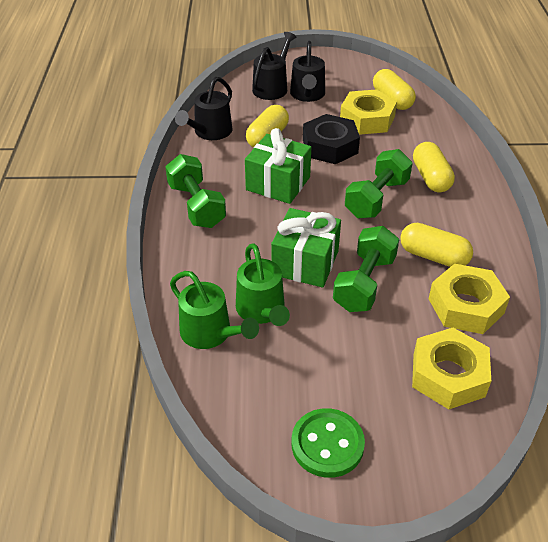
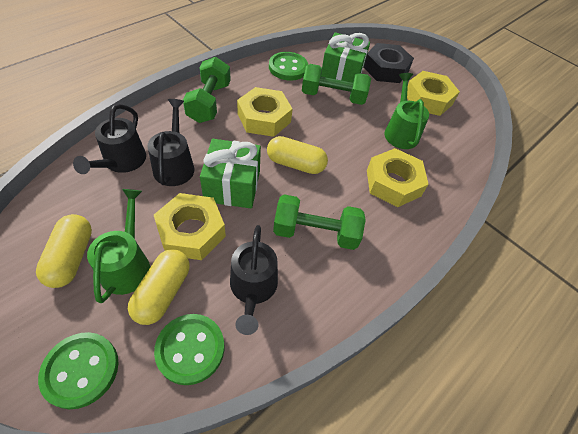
green button: 1 -> 3
yellow capsule: 4 -> 3
yellow nut: 3 -> 4

